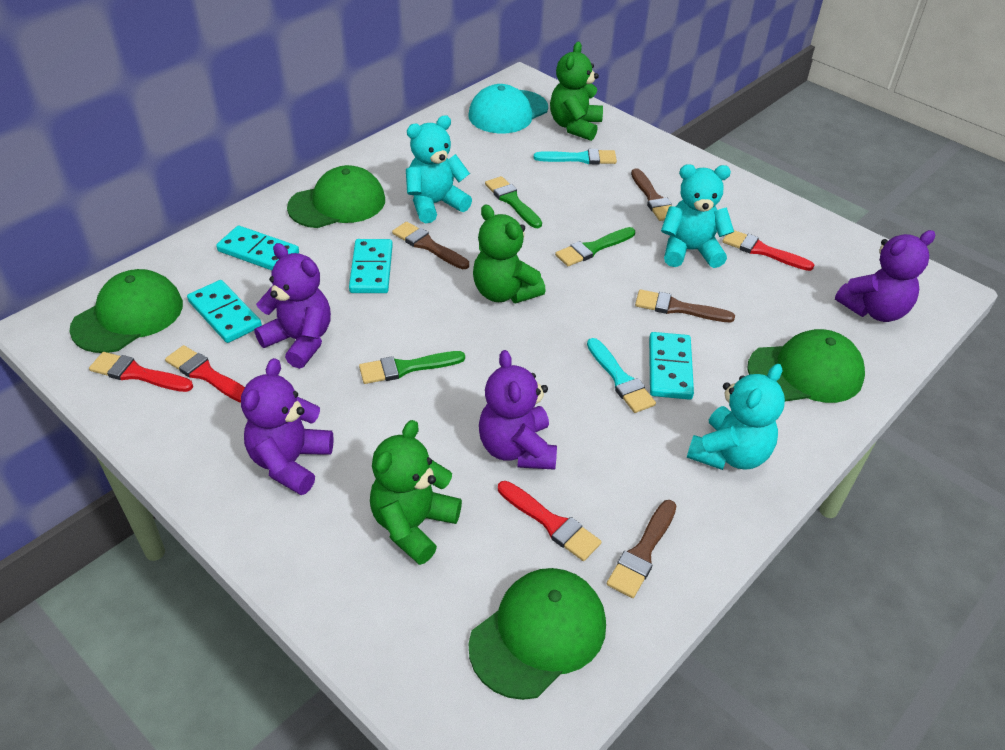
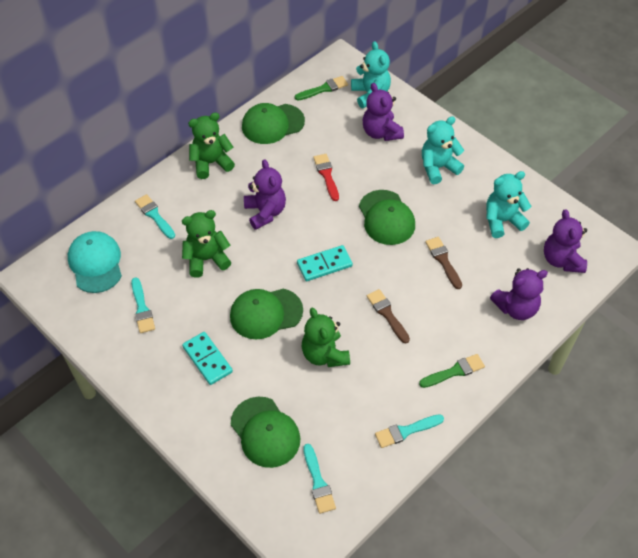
brown brush: 4 -> 2
green brush: 3 -> 2
red brush: 4 -> 1
turquoise brush: 2 -> 4
turquoise domino: 4 -> 2

